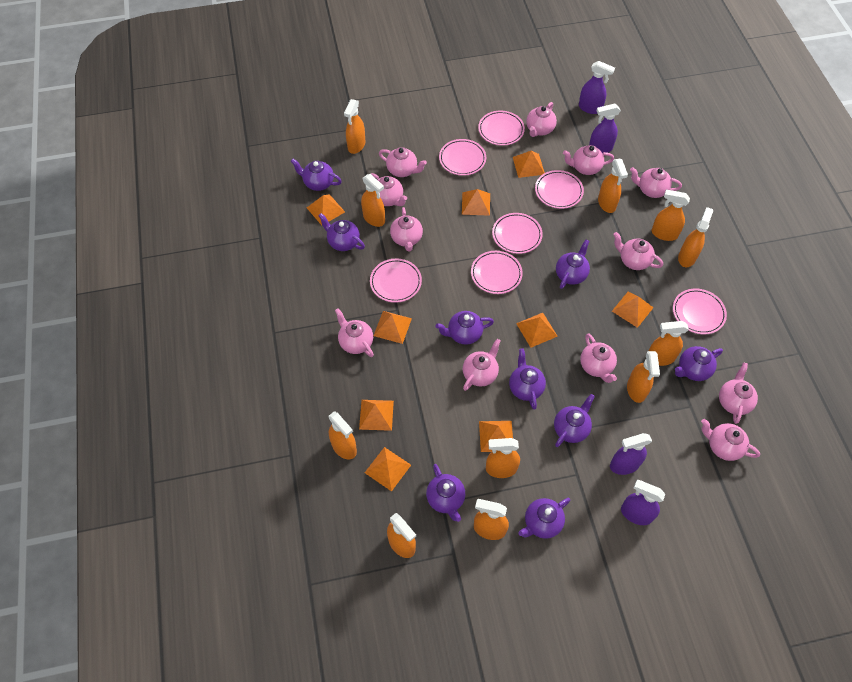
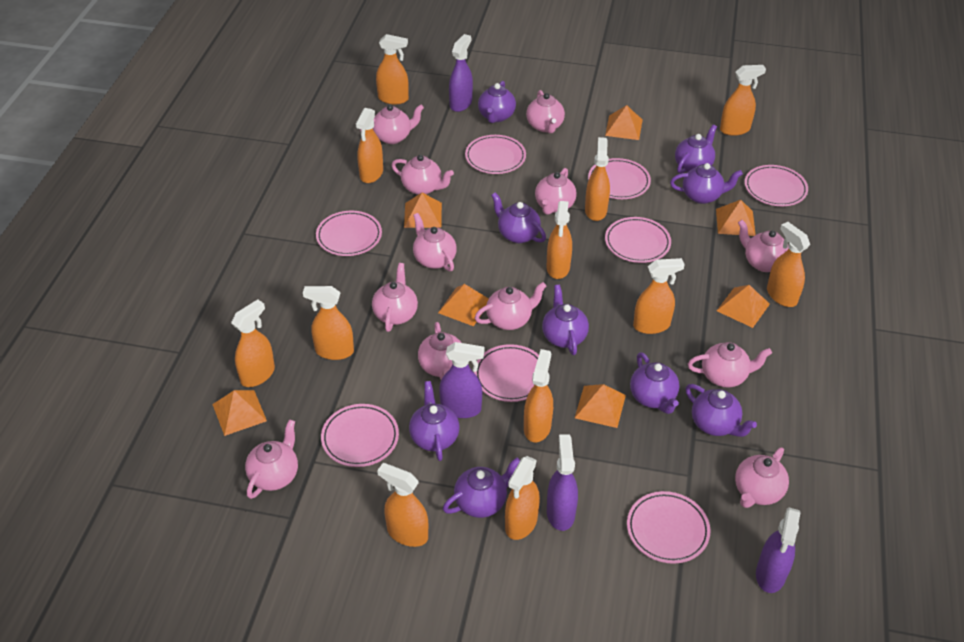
orange pyramid: 9 -> 7
orange spray bottle: 11 -> 12
pink plate: 7 -> 8

